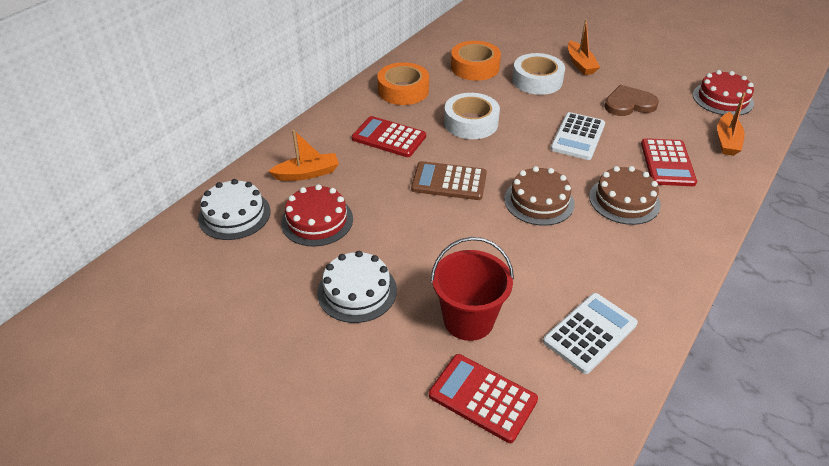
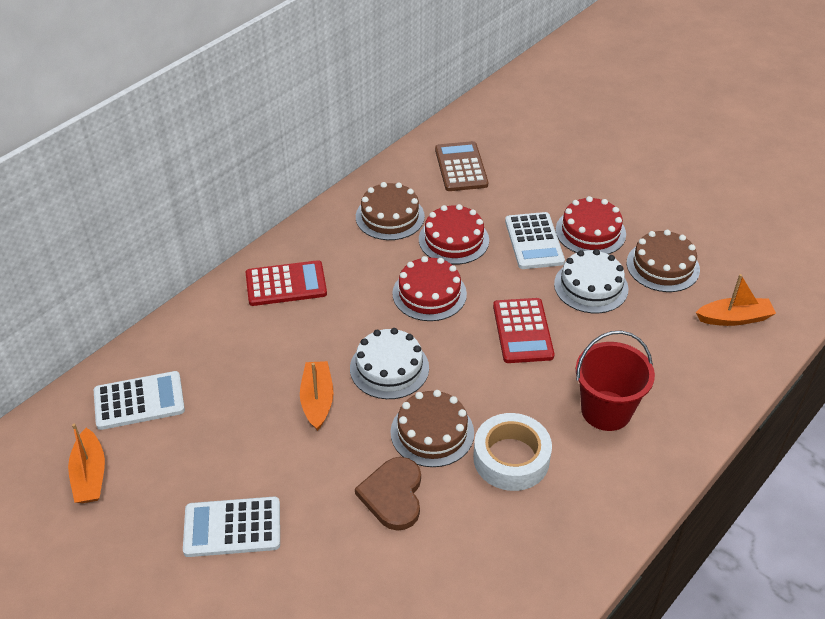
brown cake: 2 -> 3
orange tape: 2 -> 0
red cake: 2 -> 3
red calculator: 3 -> 2
white calculator: 2 -> 3
white tape: 2 -> 1

